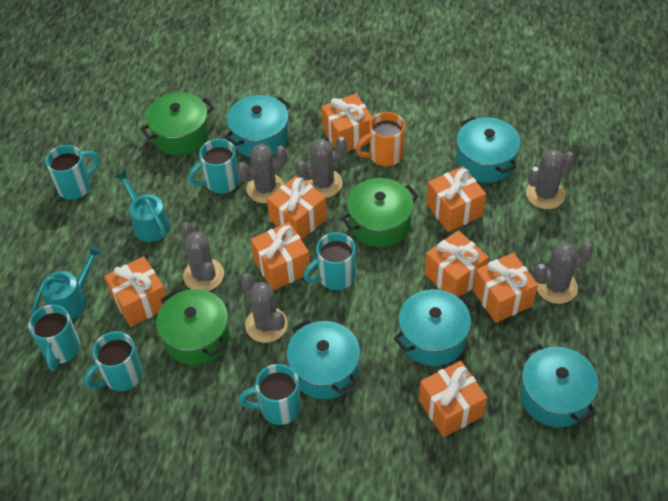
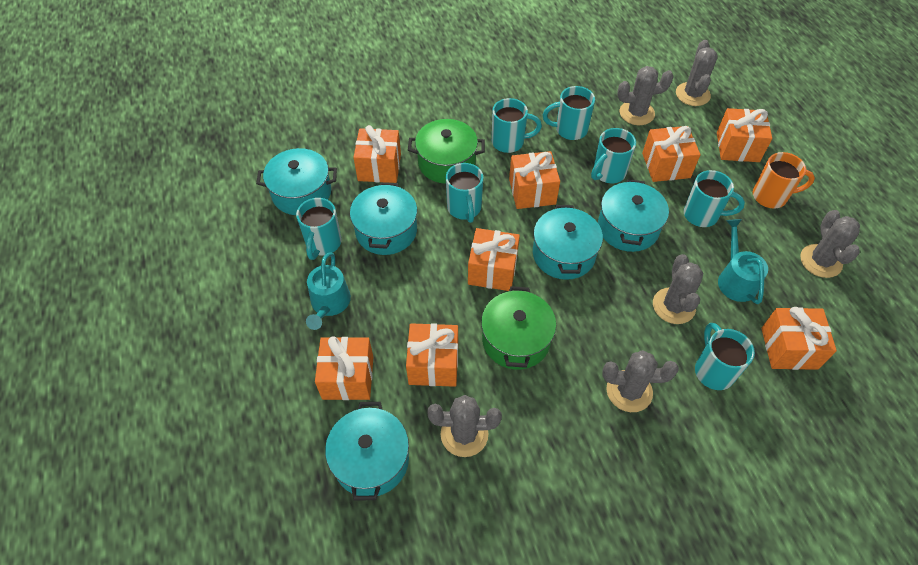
green pot: 3 -> 2
turquoise mug: 6 -> 7

